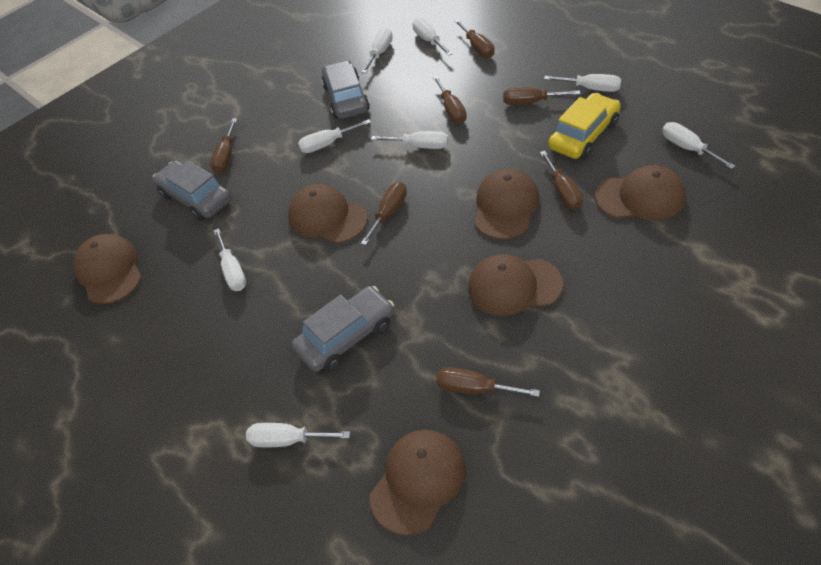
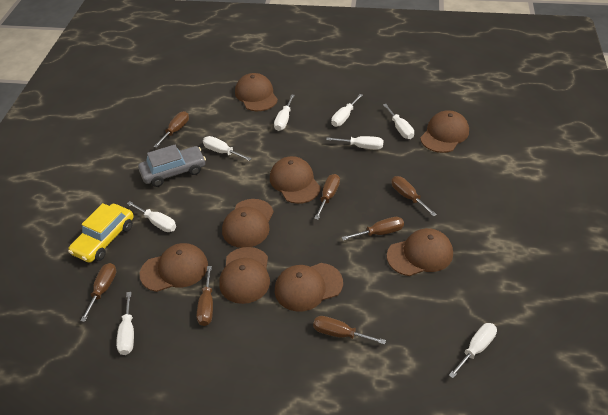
brown cap: 6 -> 8
grey car: 3 -> 1

